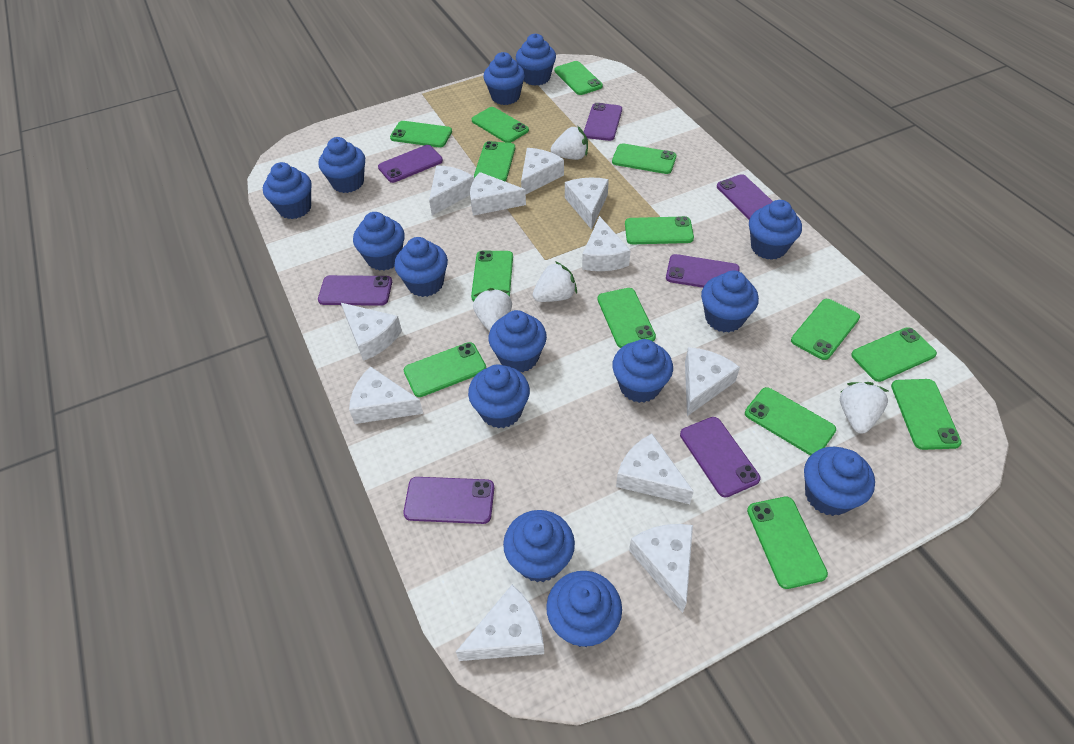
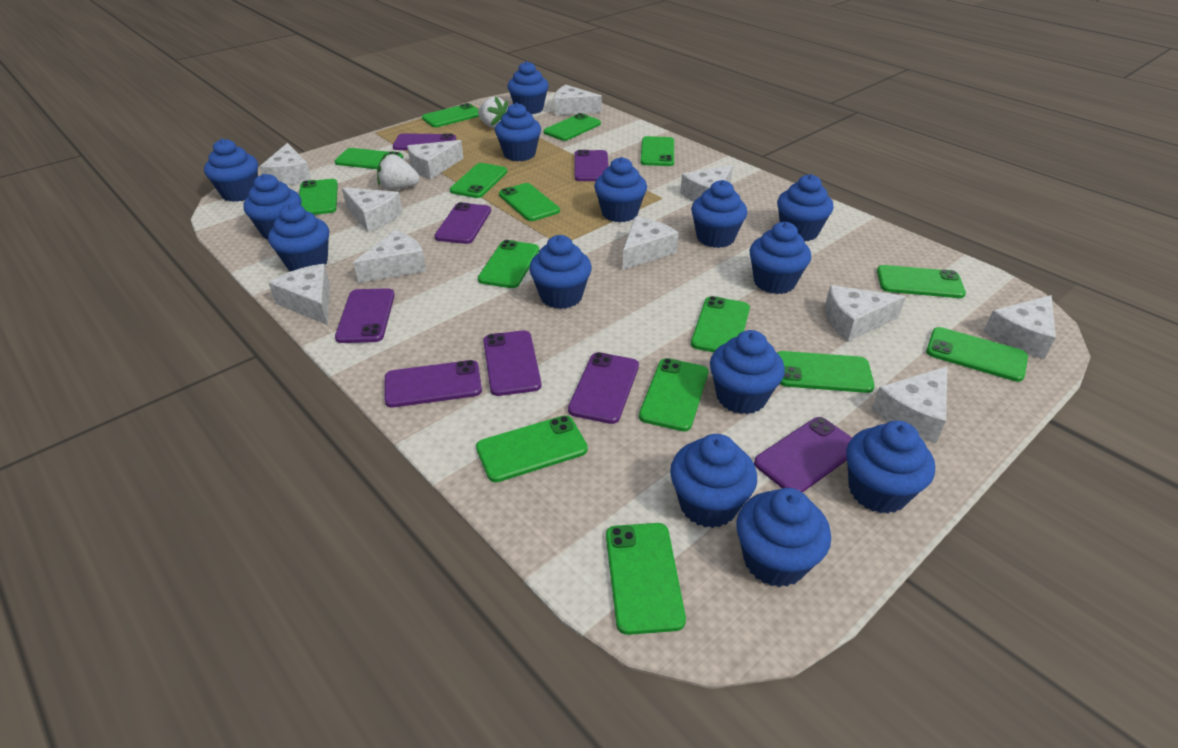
green phone: 14 -> 15
purple phone: 7 -> 8
white strawberry: 4 -> 2

